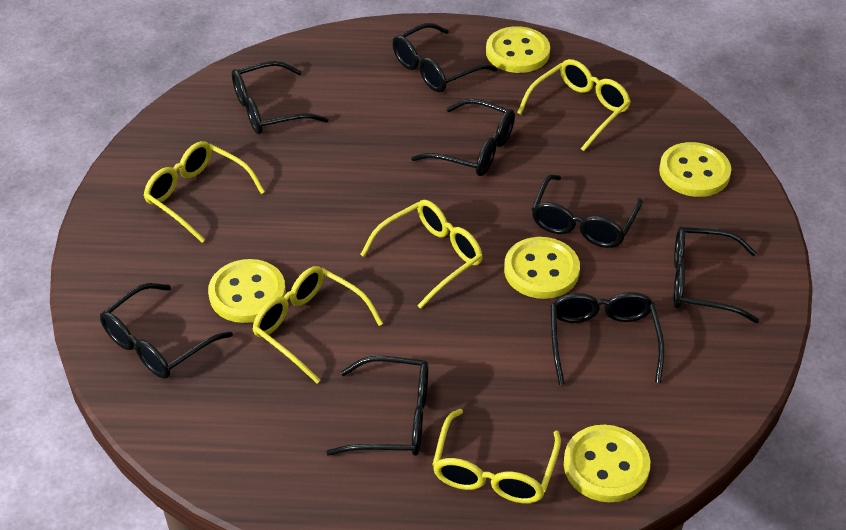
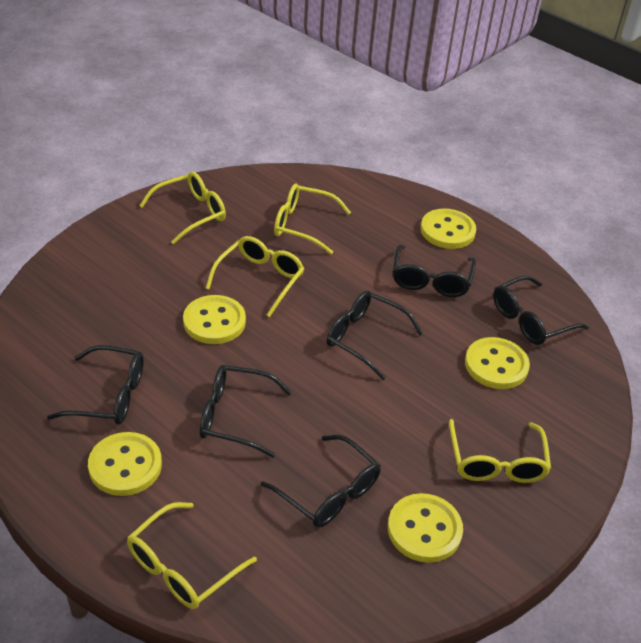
black glasses: 8 -> 6

